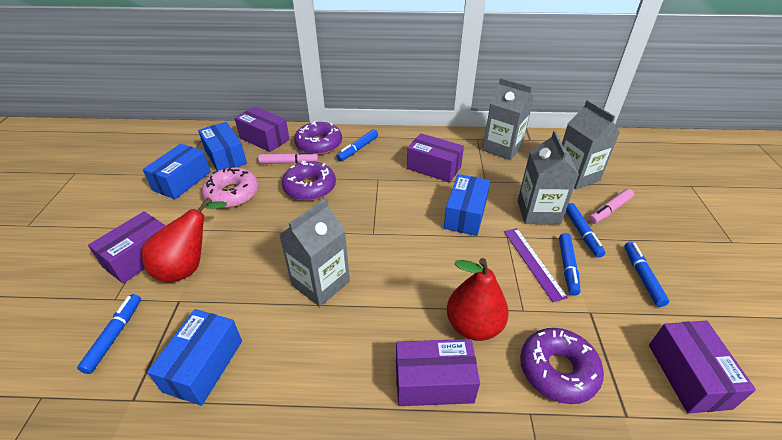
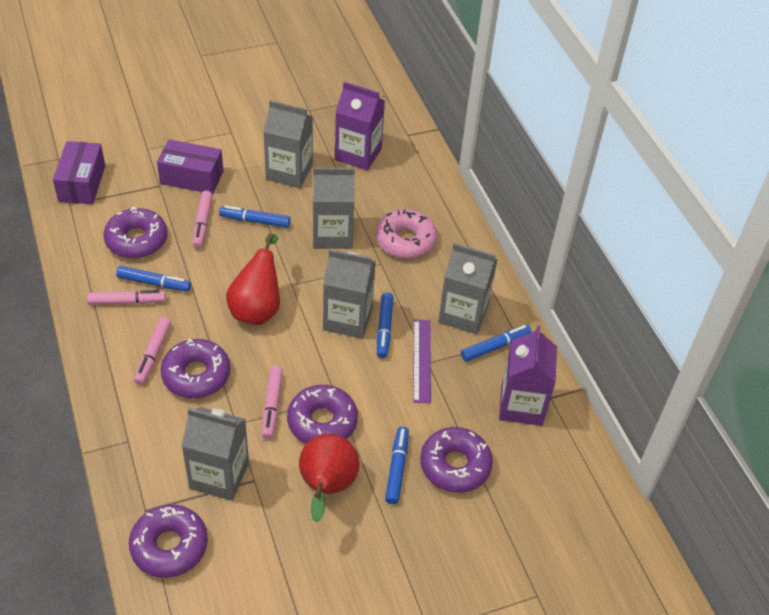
blue box: 4 -> 0
grey carton: 4 -> 5
pink marker: 2 -> 4
purple box: 5 -> 2
purple carton: 0 -> 2
purple donut: 3 -> 5

